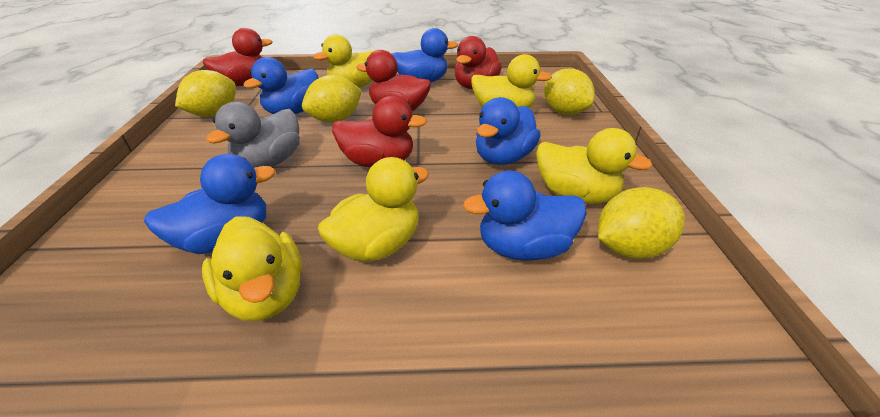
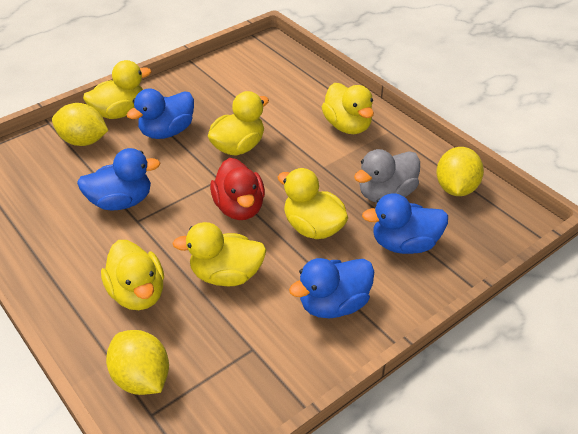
blue duck: 5 -> 4
red duck: 4 -> 1
yellow duck: 5 -> 6
yellow lemon: 4 -> 3

